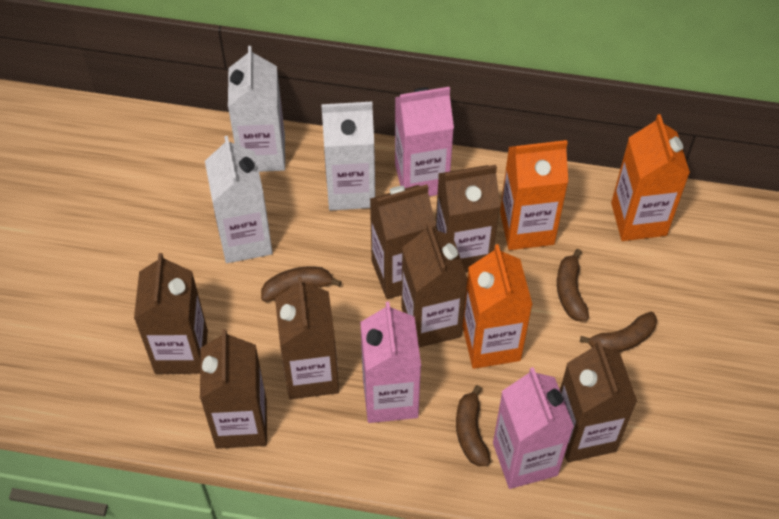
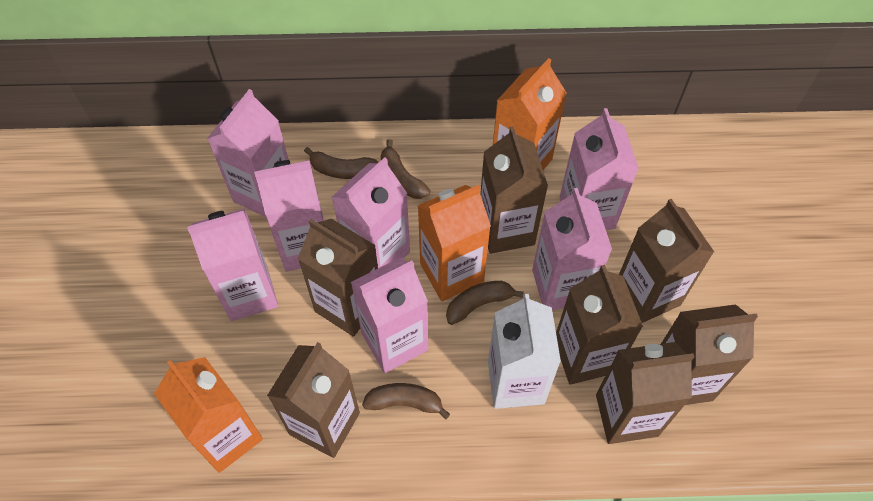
pink carton: 3 -> 7
white carton: 3 -> 1

